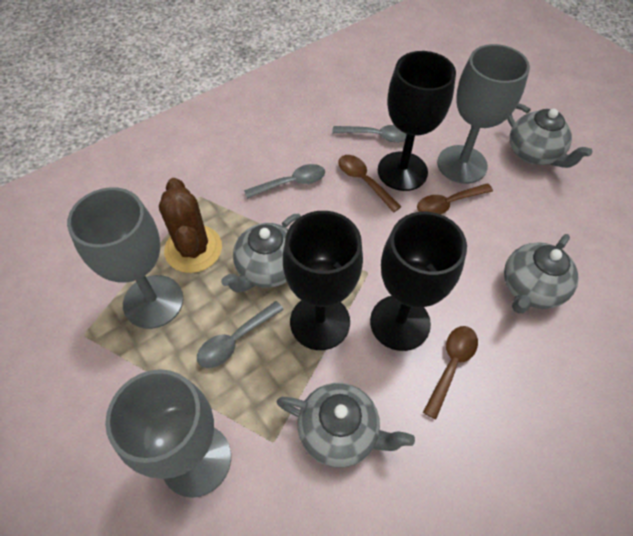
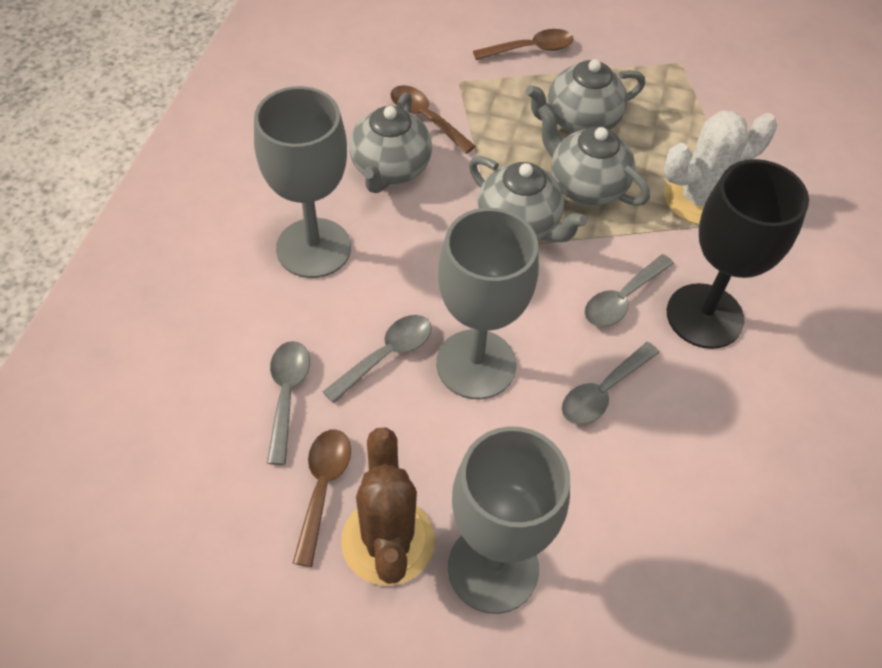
black goblet: 3 -> 1
grey spoon: 3 -> 4
white cactus: 0 -> 1

